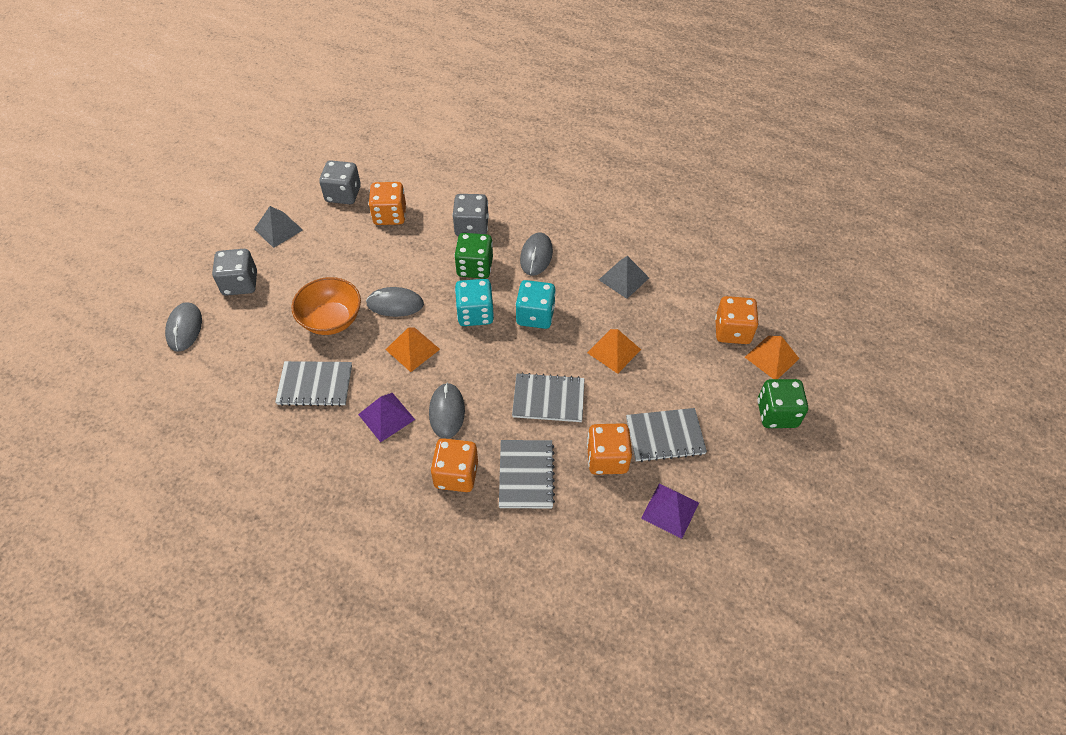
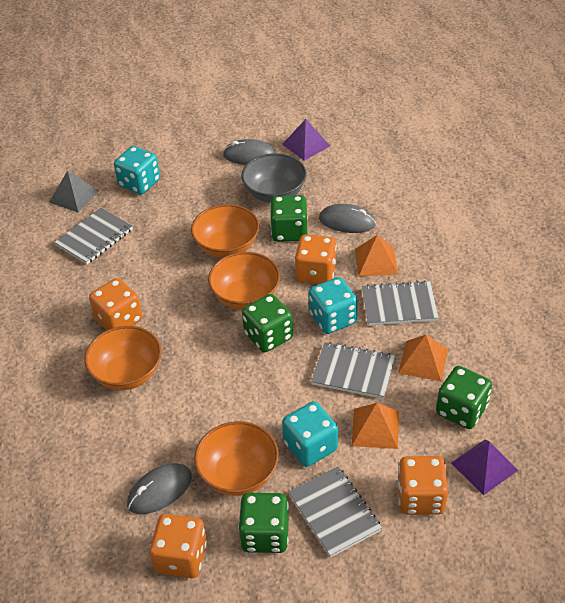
green dice: 2 -> 4
grey bowl: 0 -> 1
grey dice: 3 -> 0
grey mouse: 4 -> 3
grey pyramid: 2 -> 1
orange bowl: 1 -> 4
turquoise dice: 2 -> 3

